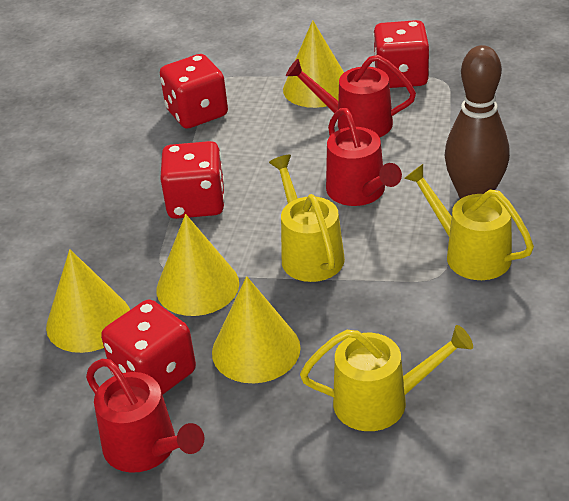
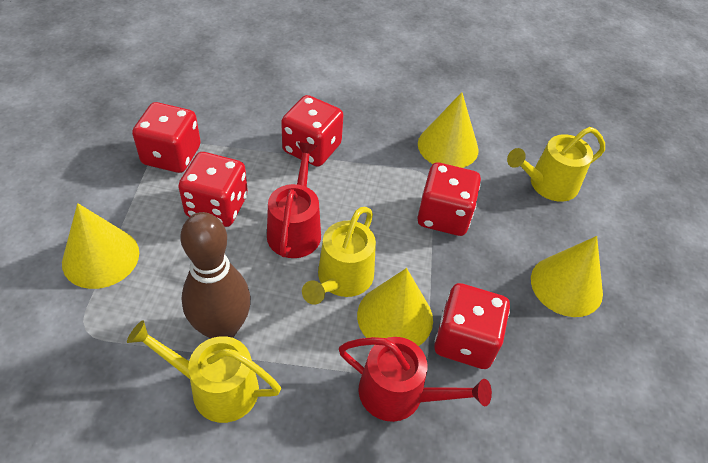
red dice: 4 -> 5
red watering can: 3 -> 2

